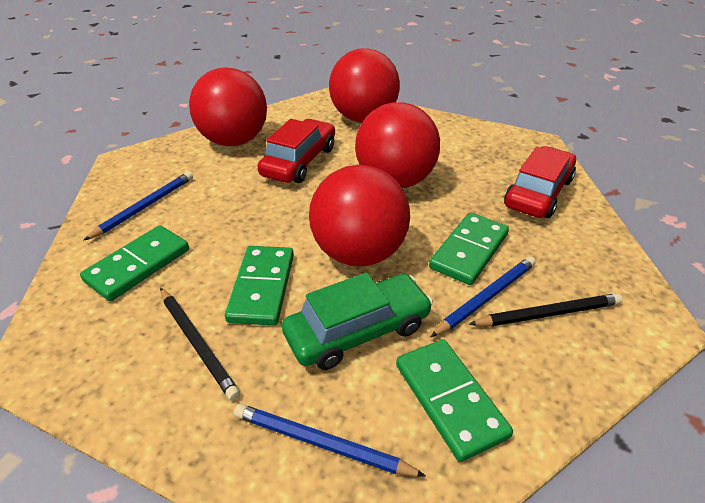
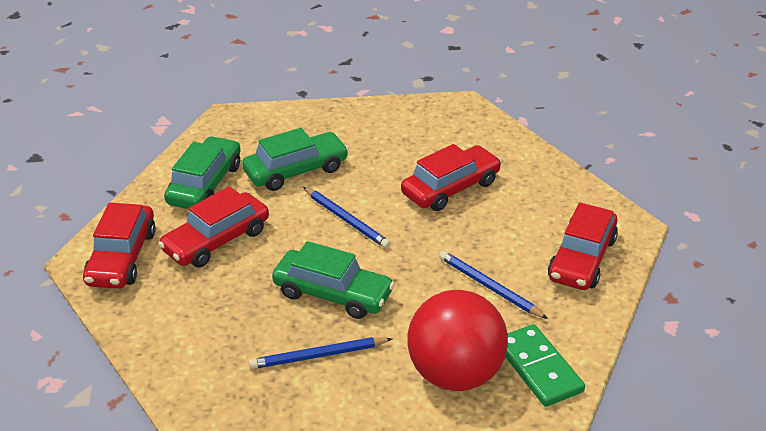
black pencil: 2 -> 0
green car: 1 -> 3
green domino: 4 -> 1
red ball: 4 -> 1
red car: 2 -> 4

